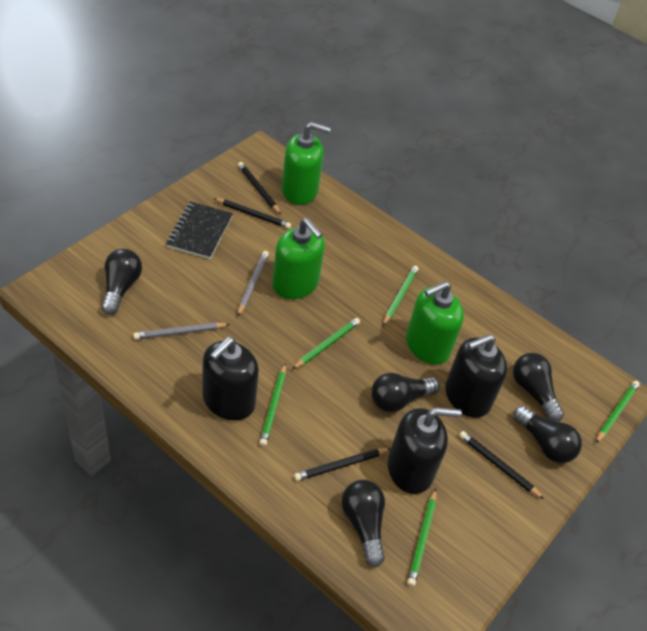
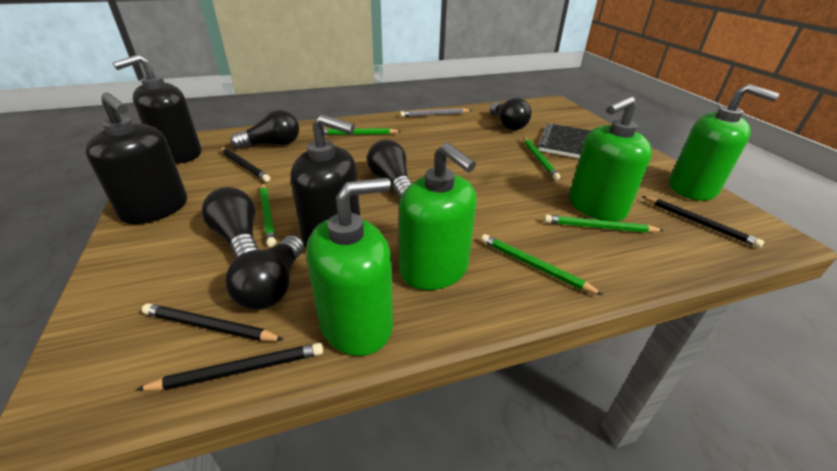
green soap dispenser: 3 -> 4
grey pencil: 2 -> 1

